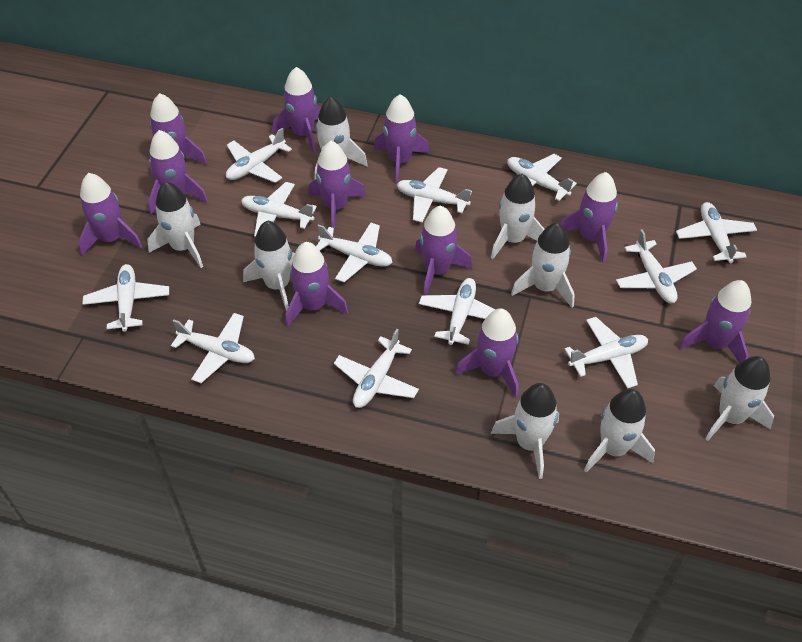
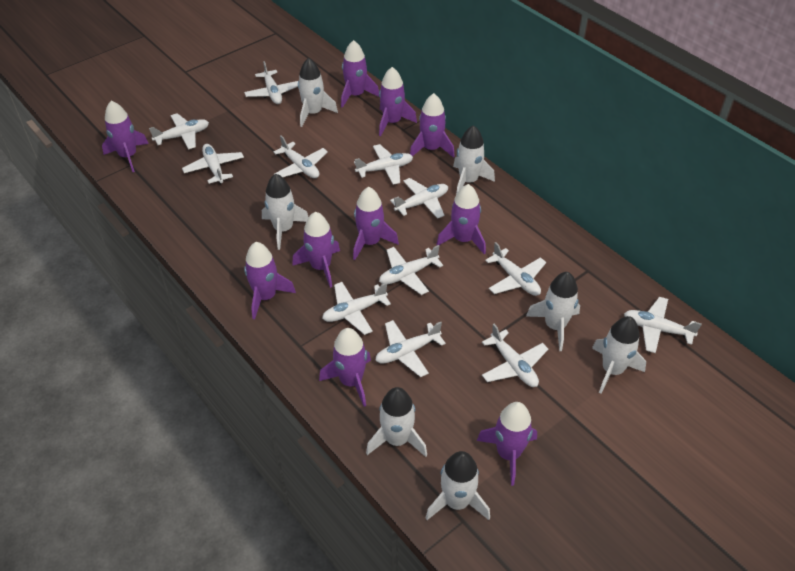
purple rocket: 11 -> 10
white rocket: 8 -> 7

